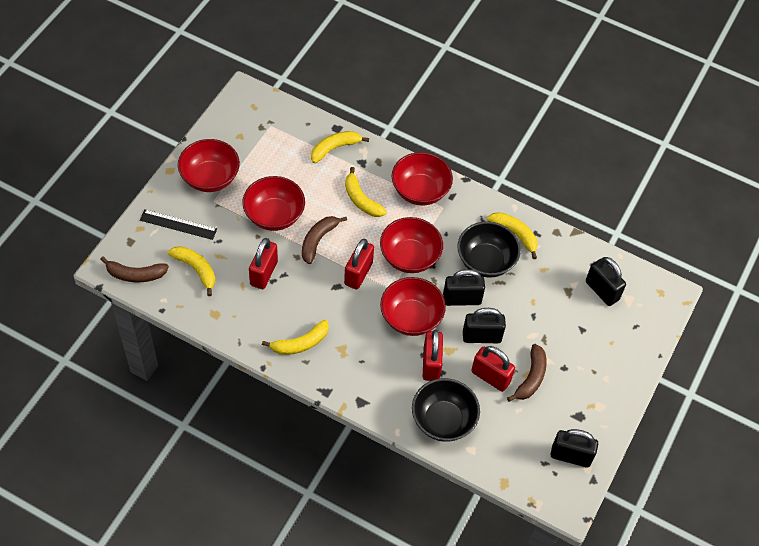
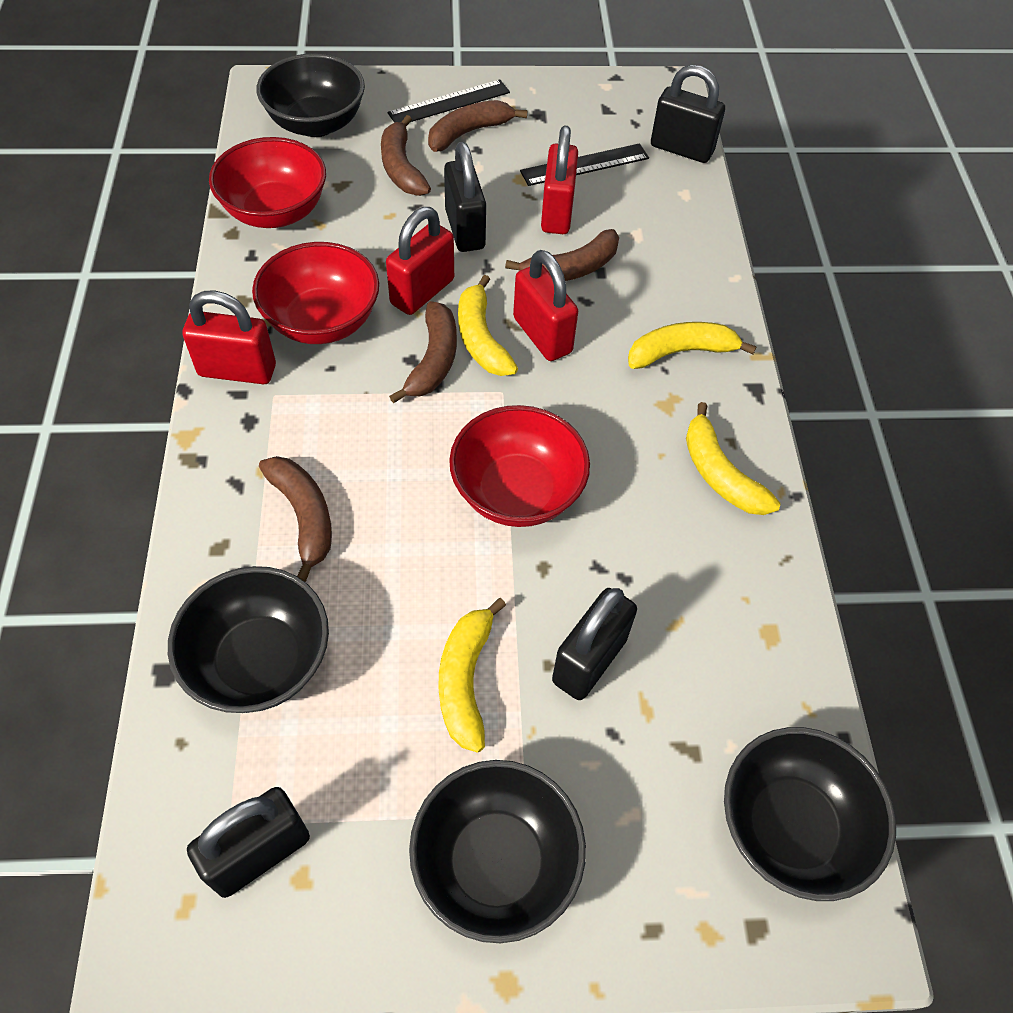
black bowl: 2 -> 4
black ruler: 1 -> 2
brown banana: 3 -> 5
red bowl: 5 -> 3
yellow banana: 5 -> 4

